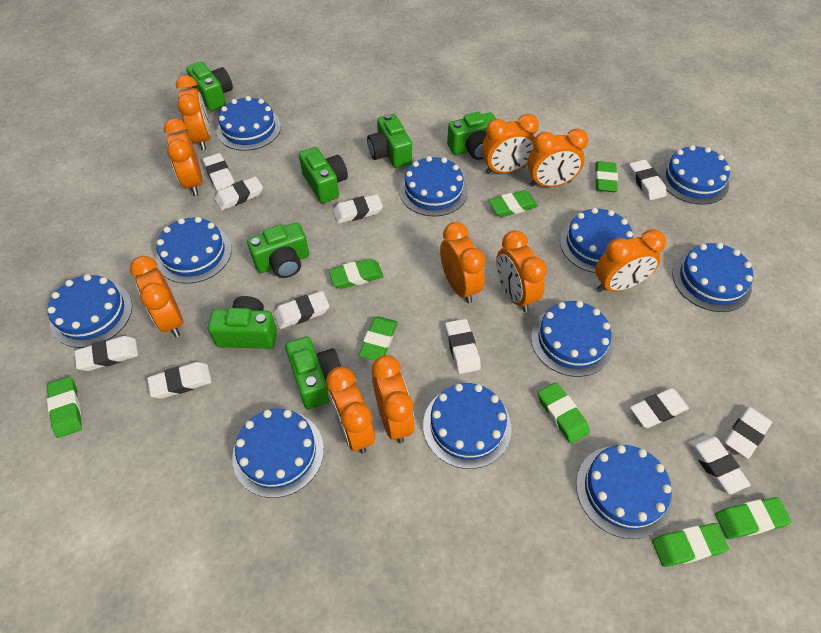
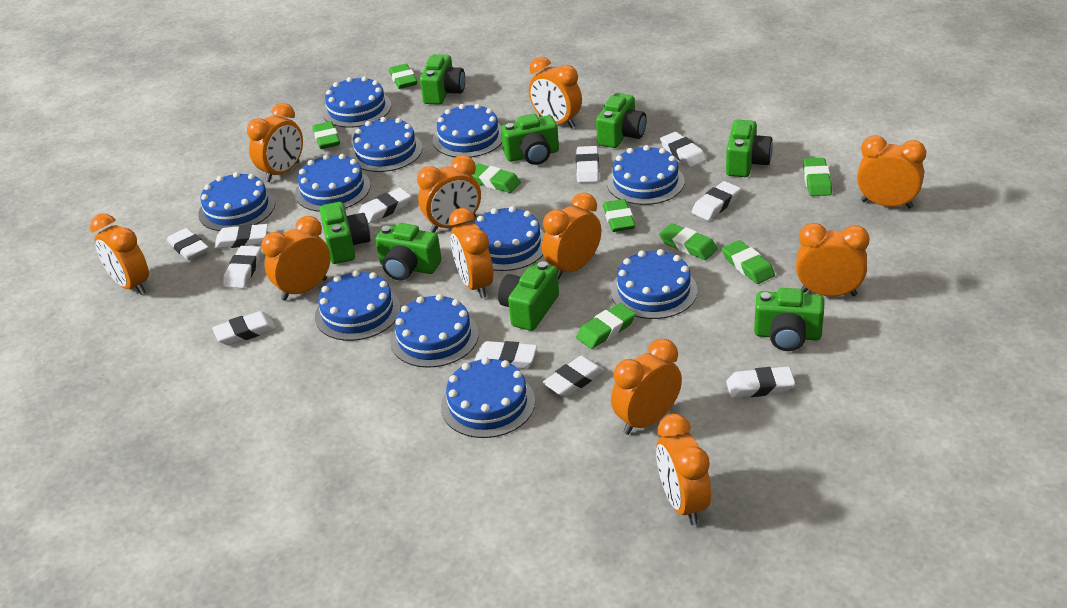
green camera: 7 -> 8
orange clock: 10 -> 11

